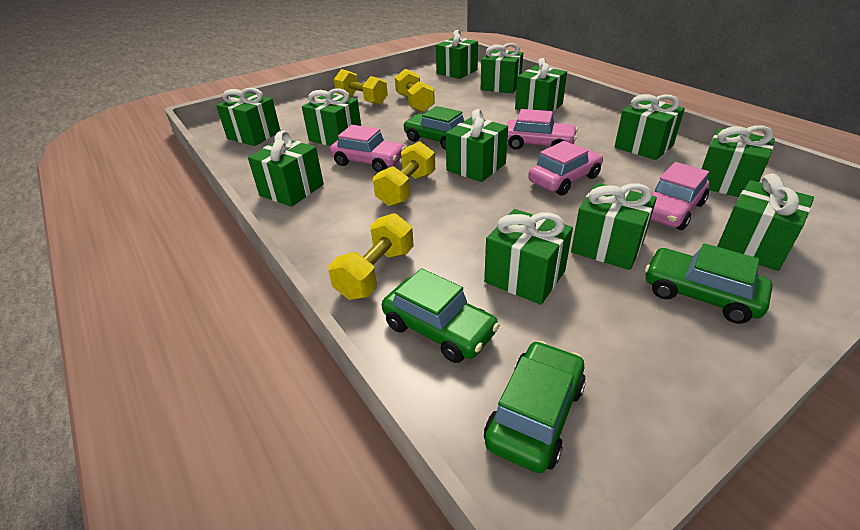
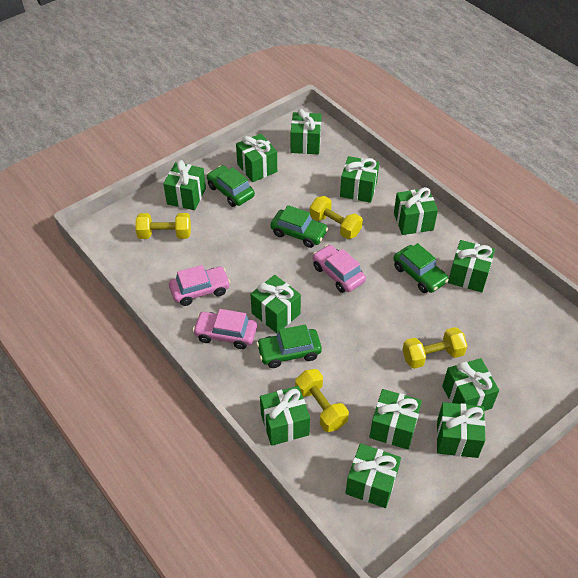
pink car: 4 -> 3

